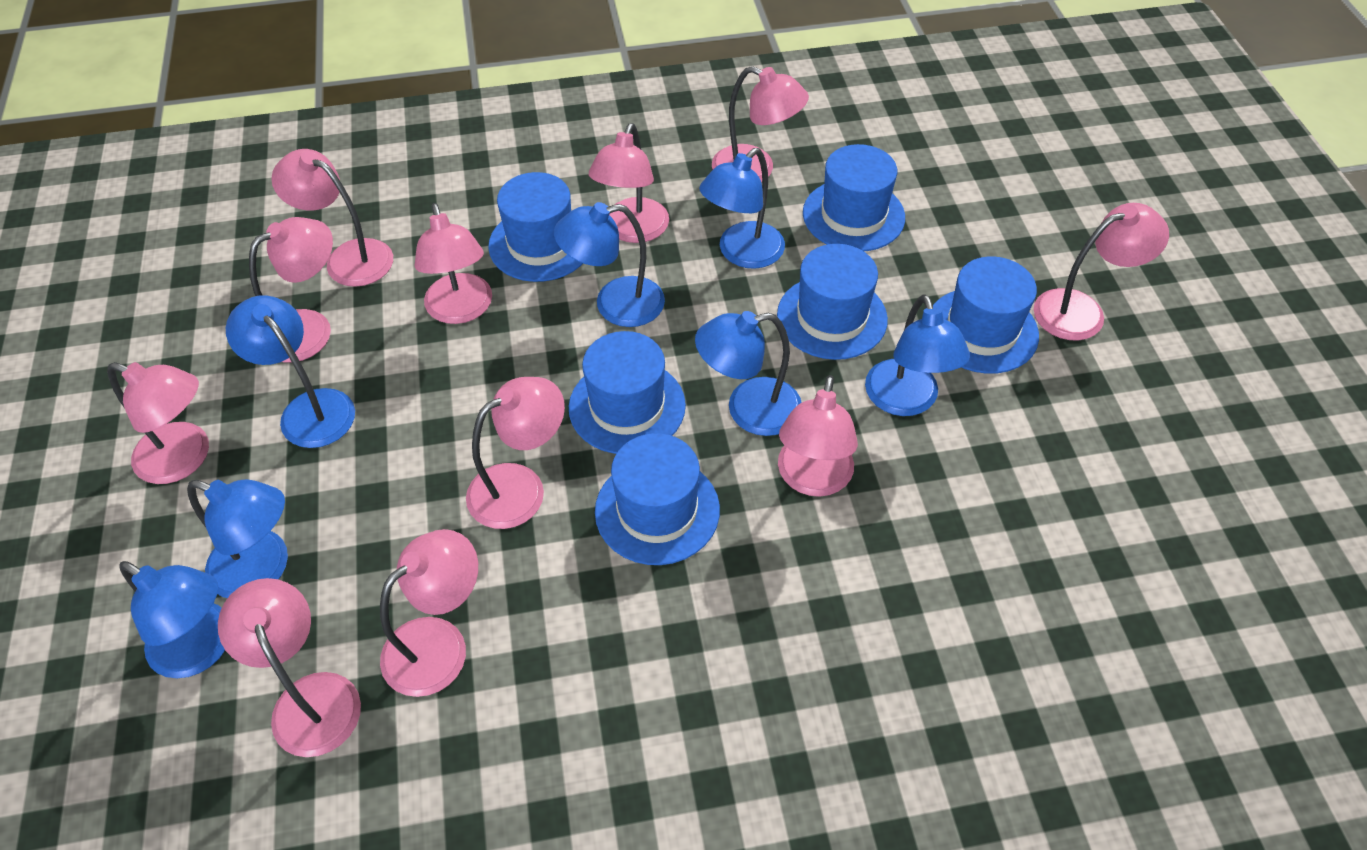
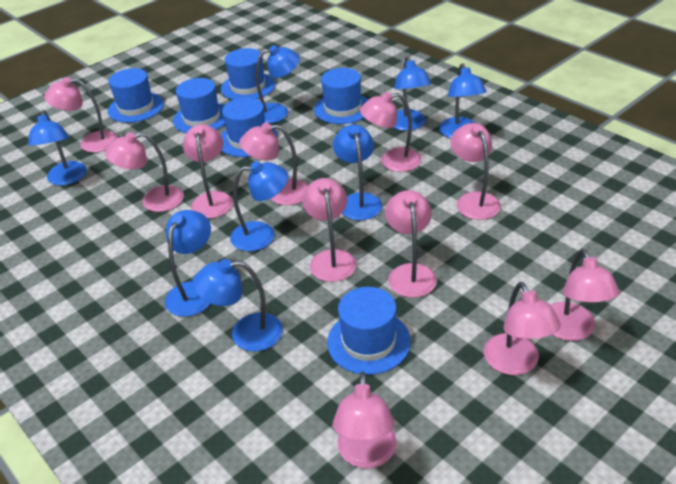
blue lamp: 7 -> 8

